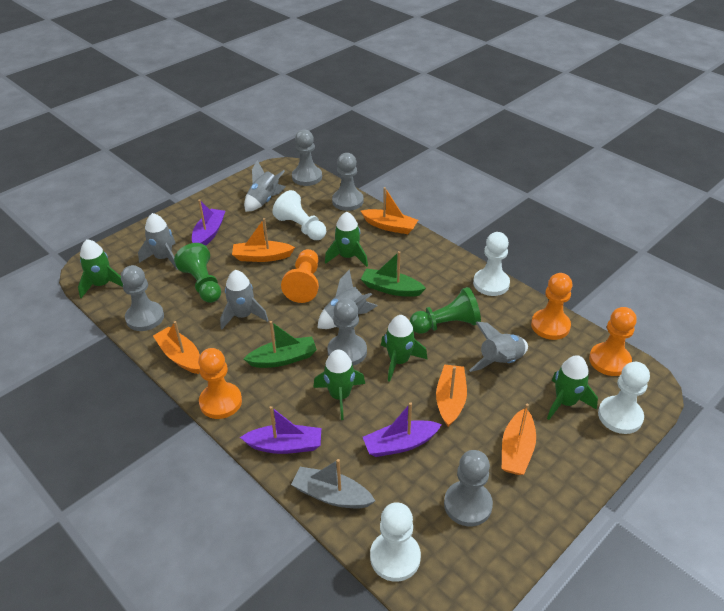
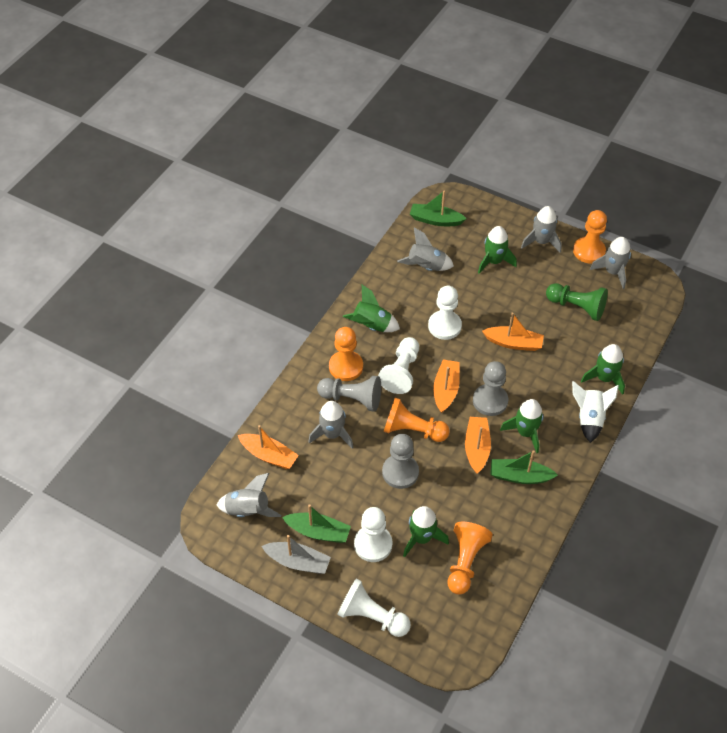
green boat: 2 -> 3
green pawn: 2 -> 1
grey pawn: 5 -> 3
orange boat: 5 -> 4
purple boat: 3 -> 0
white rocket: 0 -> 1

